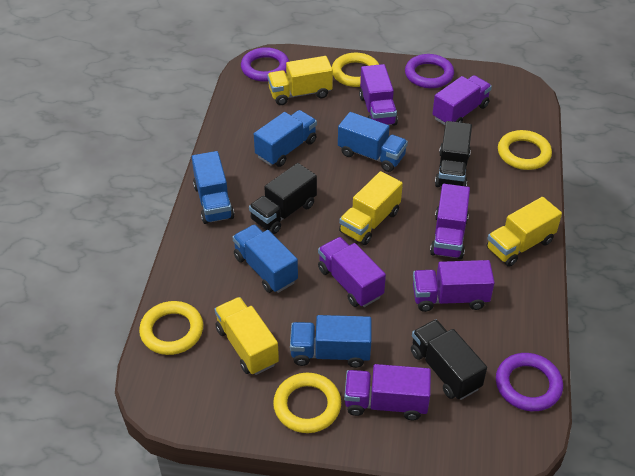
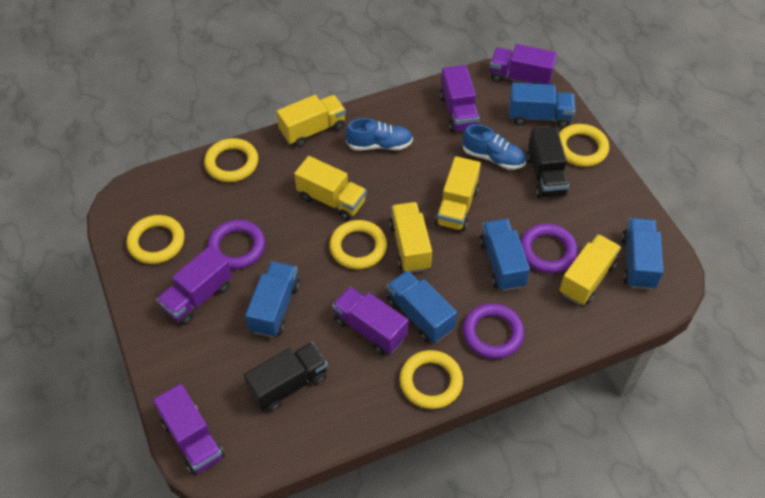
black truck: 3 -> 2
blue shoe: 0 -> 2
purple truck: 6 -> 5
yellow ring: 4 -> 5
yellow truck: 4 -> 5

